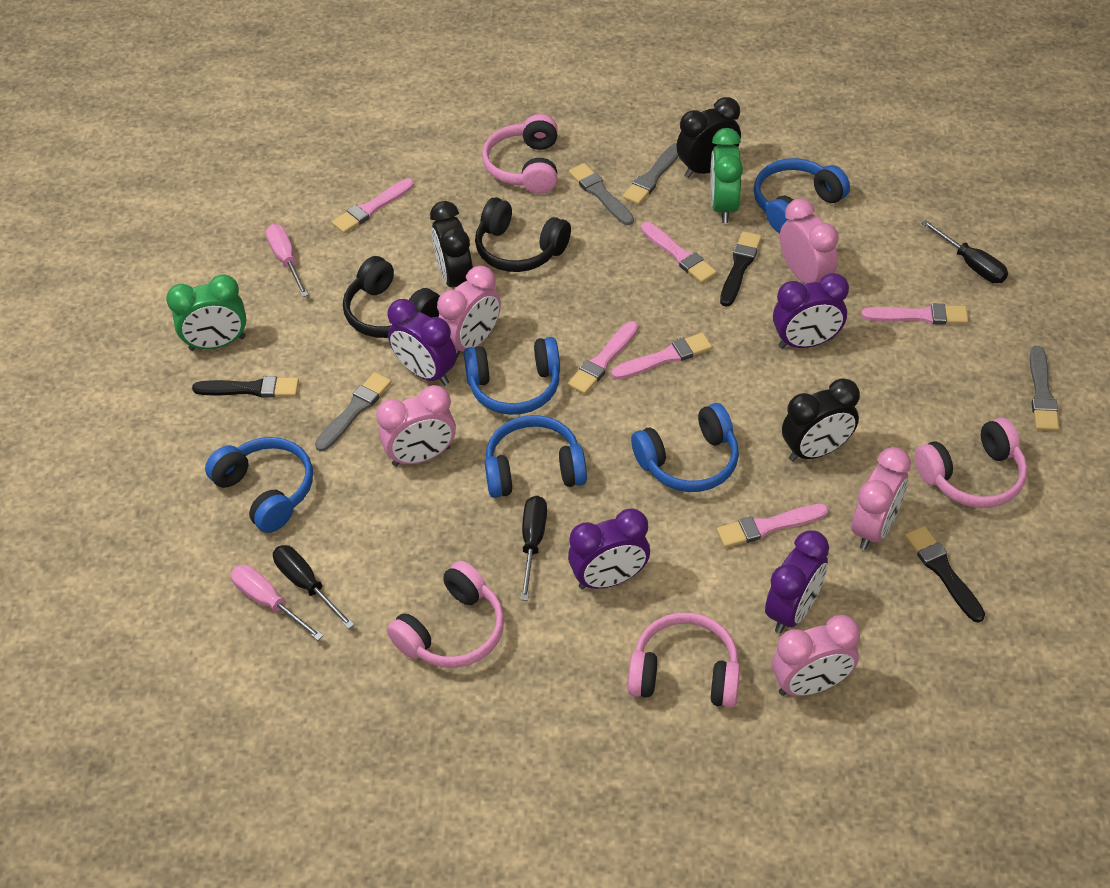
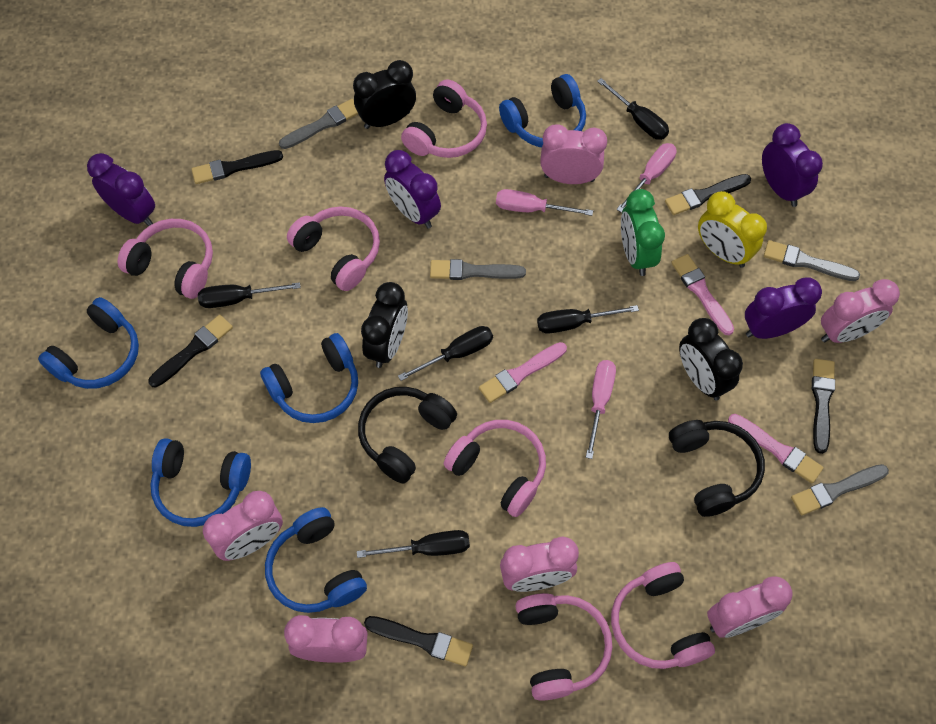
black brush: 3 -> 5
black screwdriver: 3 -> 5
green clock: 2 -> 1
pink brush: 6 -> 3
pink clock: 5 -> 6
pink headphones: 4 -> 6
pink screwdriver: 2 -> 3
yellow clock: 0 -> 1

